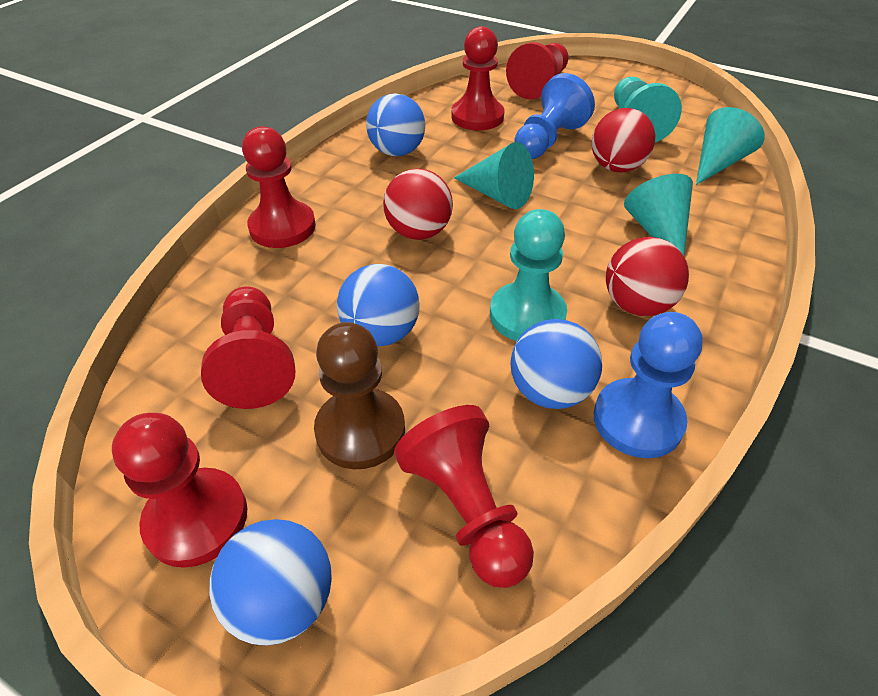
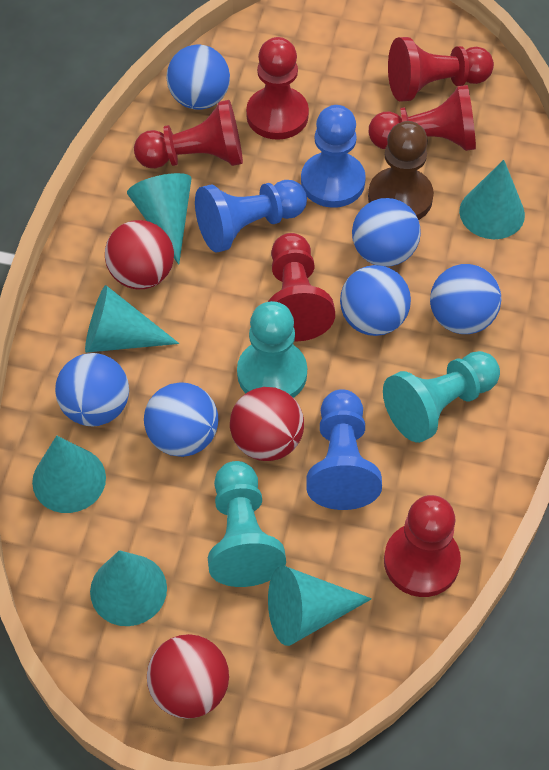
blue ball: 4 -> 6
blue pawn: 2 -> 3
turquoise cone: 3 -> 6
turquoise pawn: 2 -> 3

